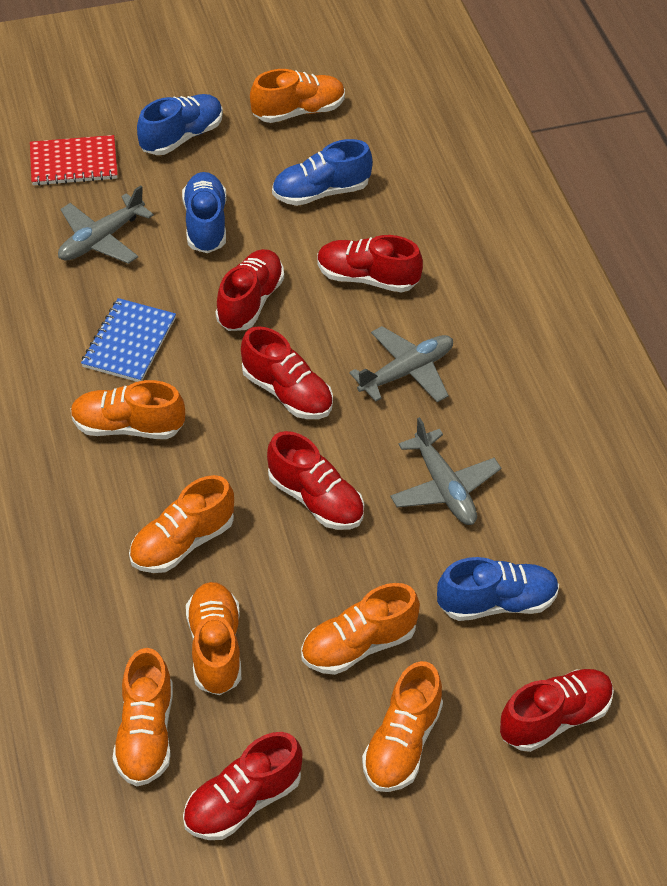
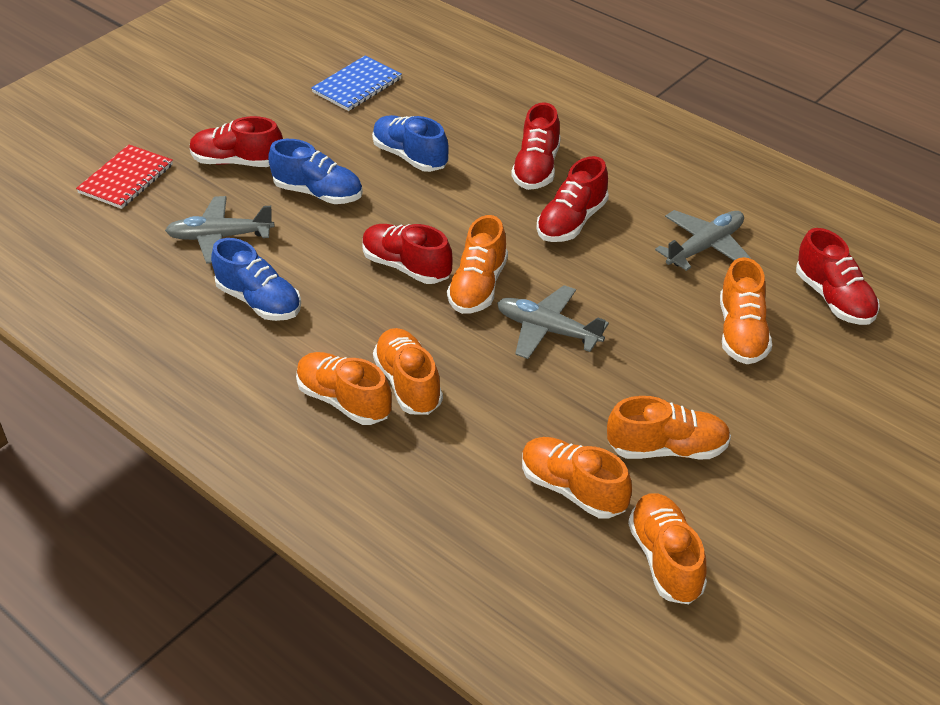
blue shoe: 4 -> 3
red shoe: 6 -> 5

